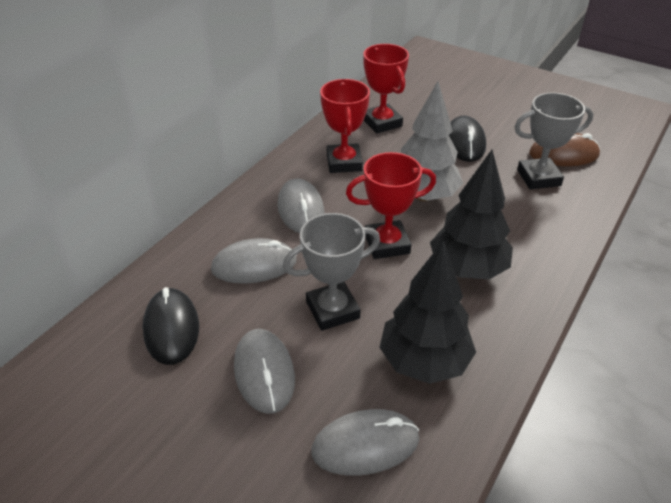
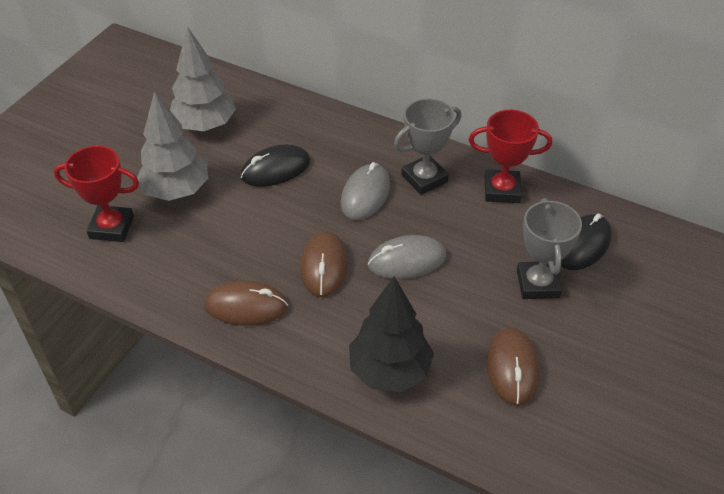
black tree: 2 -> 1
brown mouse: 1 -> 3
grey mouse: 4 -> 2
grey tree: 1 -> 2
red trophy: 3 -> 2

